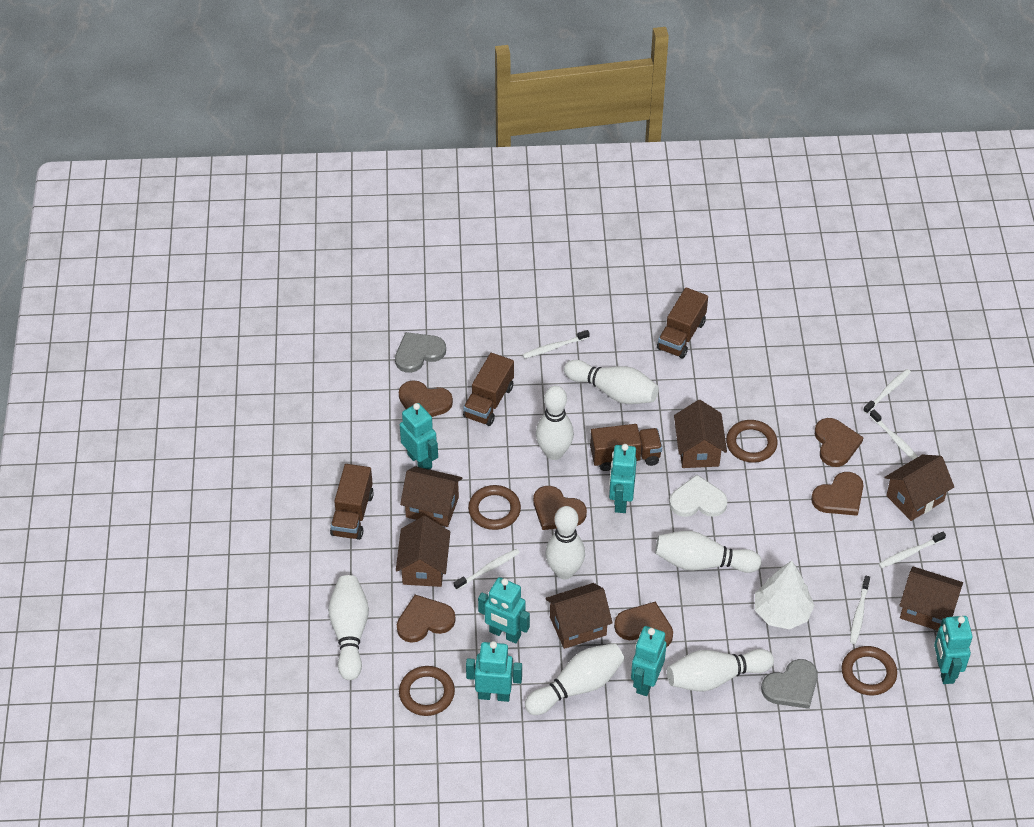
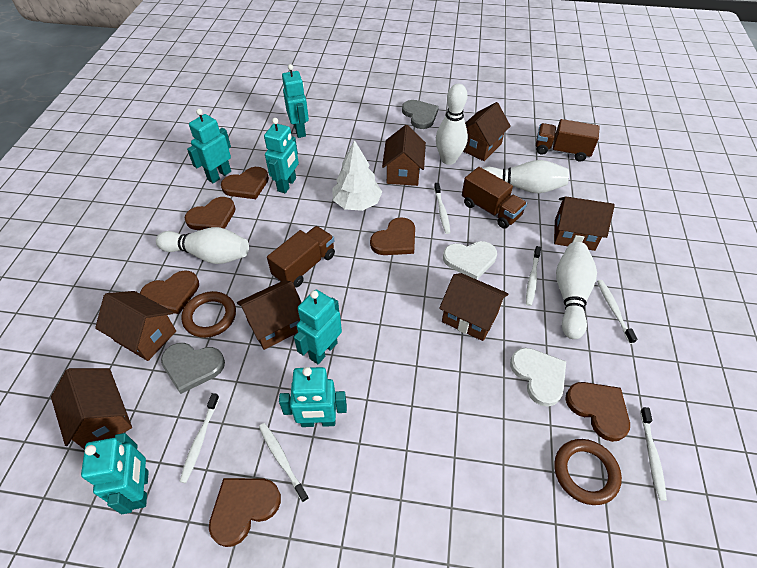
brown house: 6 -> 7
brown ring: 4 -> 2
brown truck: 4 -> 3
white bowling pin: 7 -> 4
white heart: 1 -> 2

